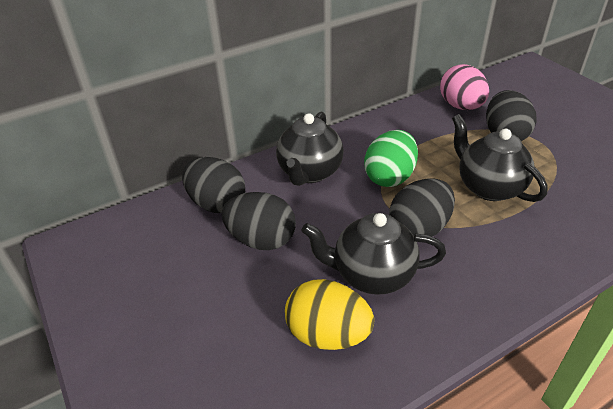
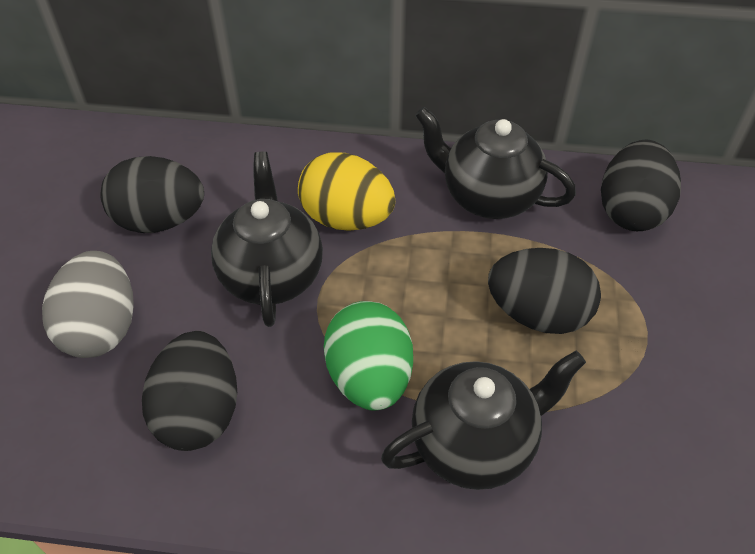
grey egg: 0 -> 1
pink egg: 1 -> 0

